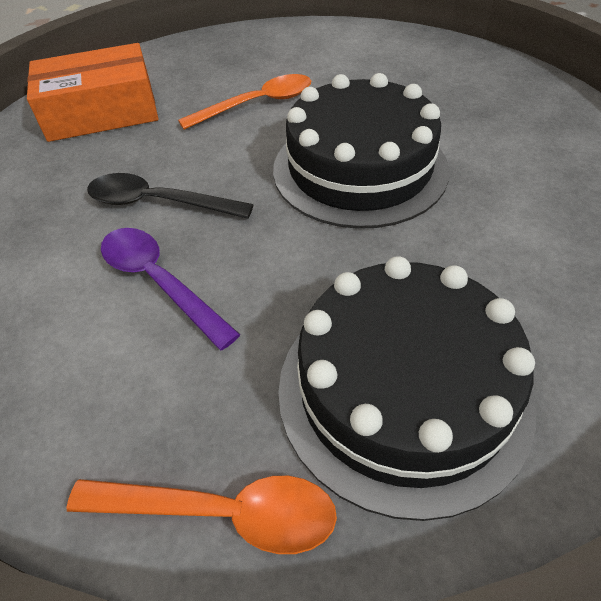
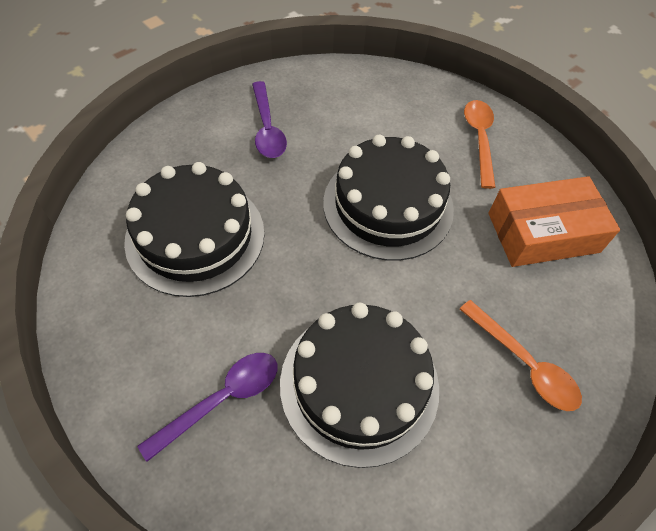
black cake: 2 -> 3
black spoon: 1 -> 0
purple spoon: 1 -> 2

